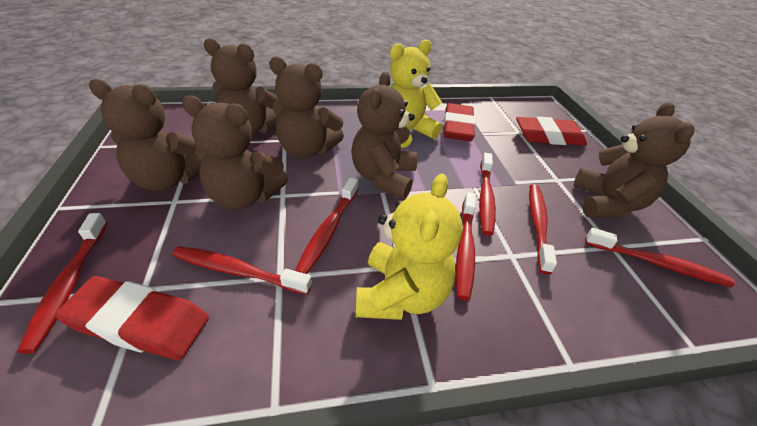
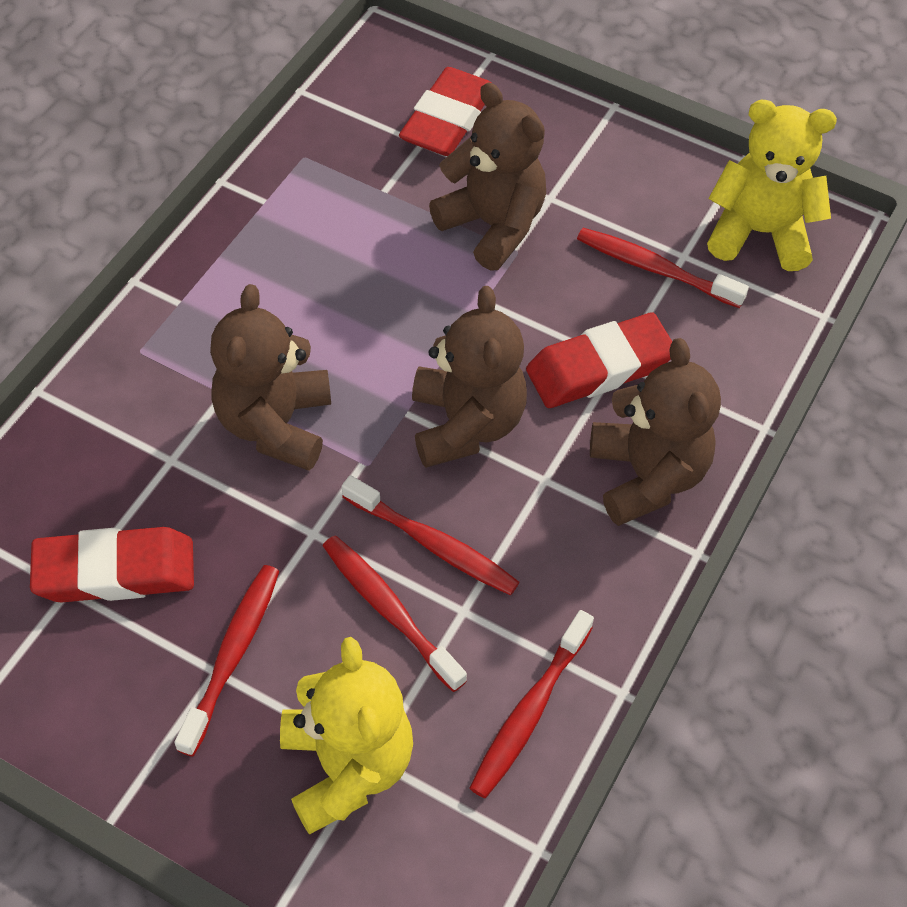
brown teddy bear: 6 -> 4
red toothbrush: 7 -> 5

